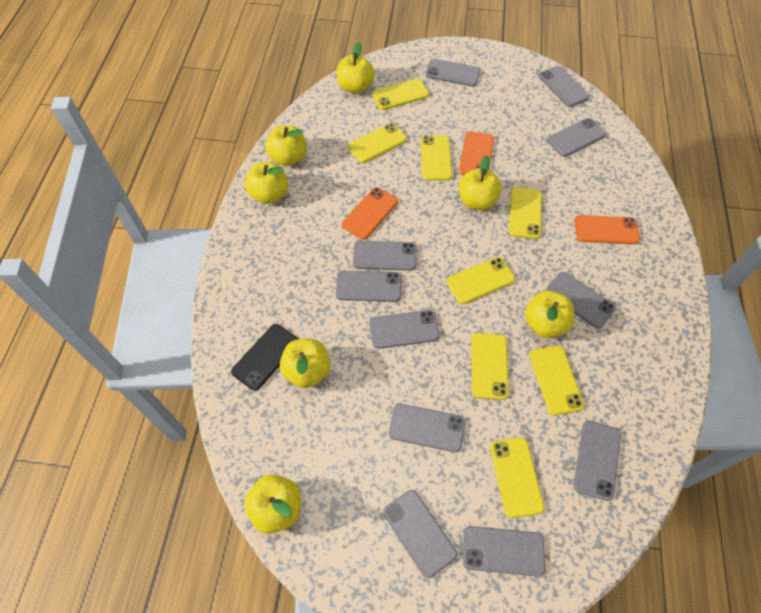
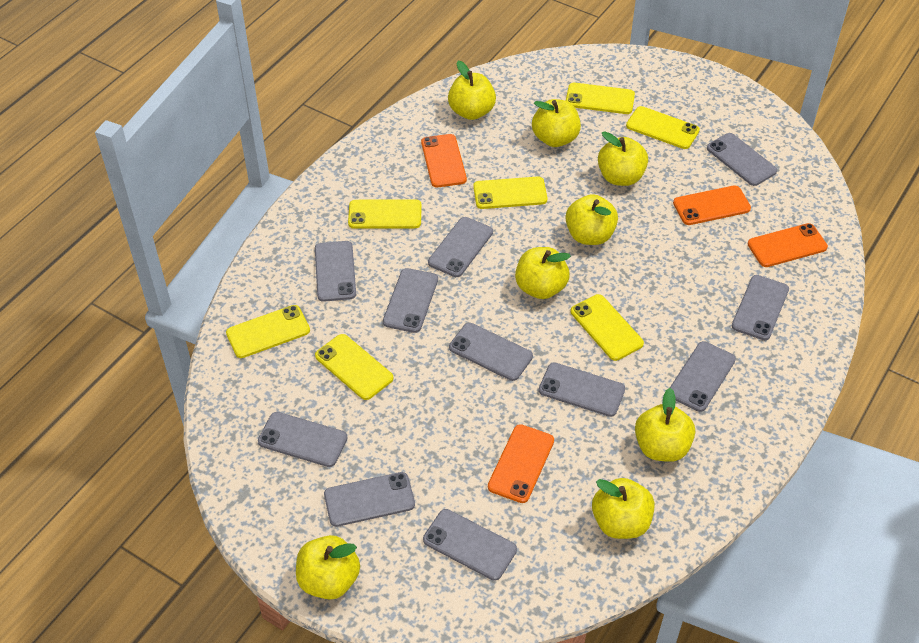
black phone: 1 -> 0
orange phone: 3 -> 4
yellow apple: 7 -> 8
yellow phone: 8 -> 7

